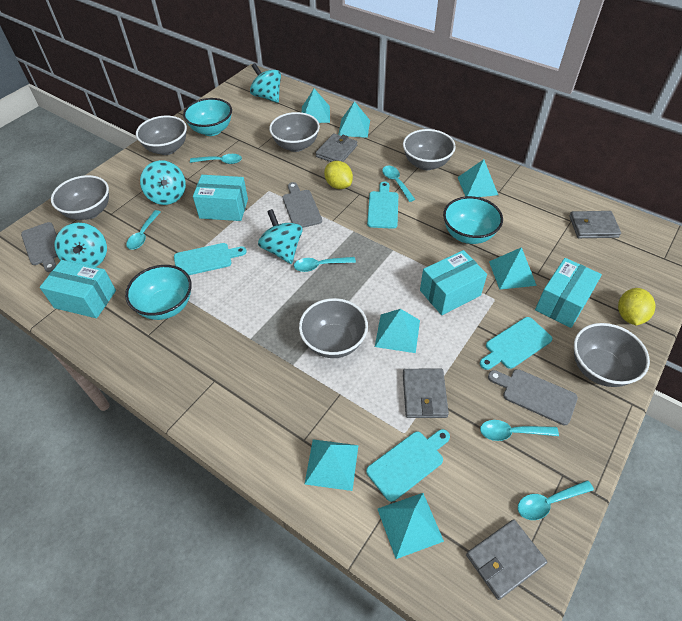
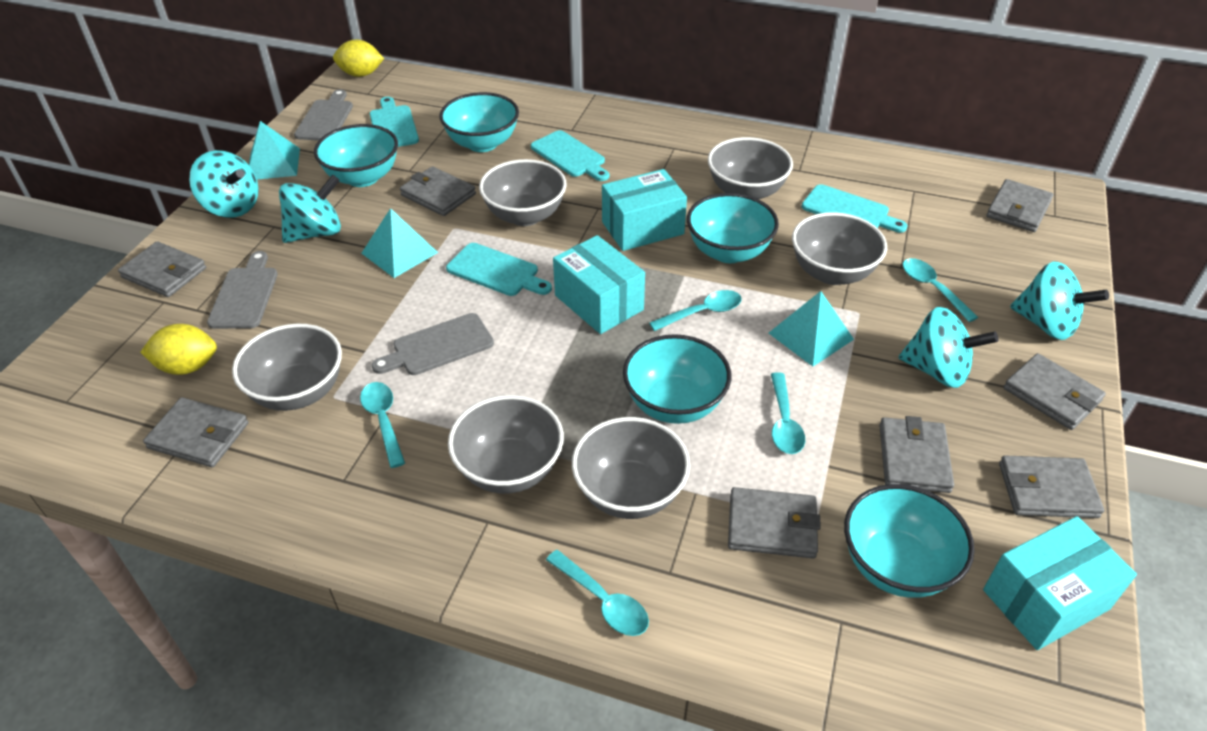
grey wallet: 4 -> 8
turquoise bowl: 3 -> 5
turquoise box: 4 -> 3
turquoise pyramid: 7 -> 3
turquoise spoon: 6 -> 5

